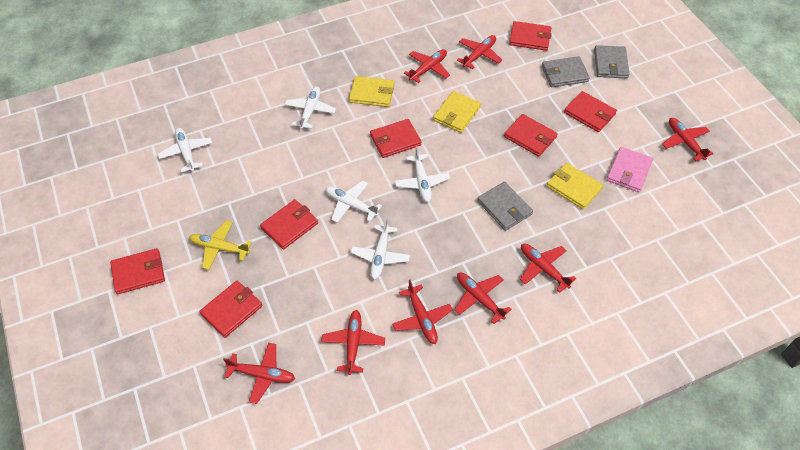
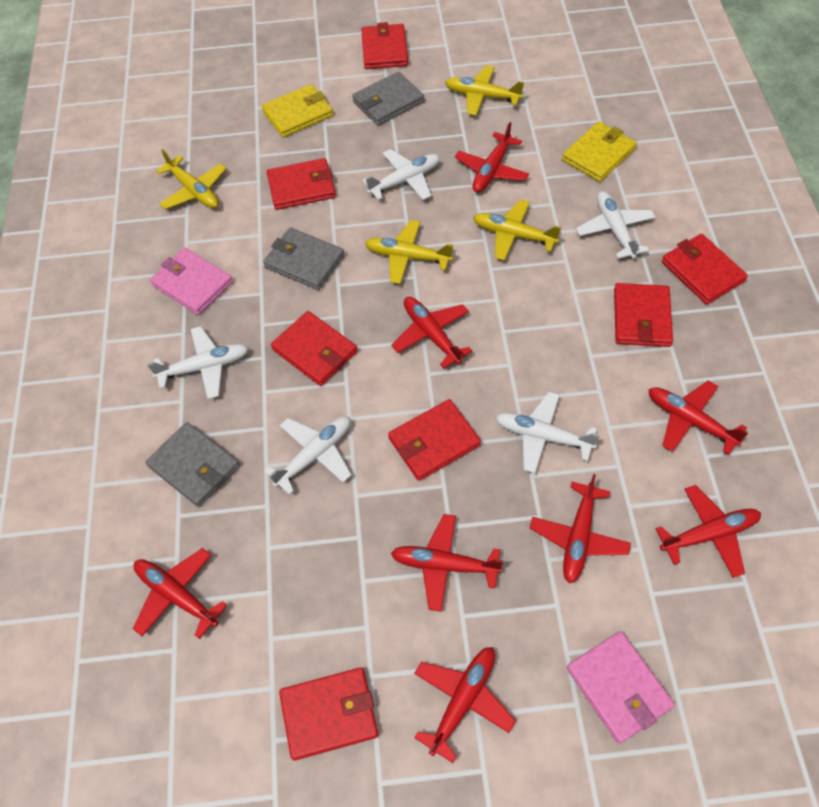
pink wallet: 1 -> 2
yellow plane: 1 -> 4
yellow wallet: 3 -> 2

